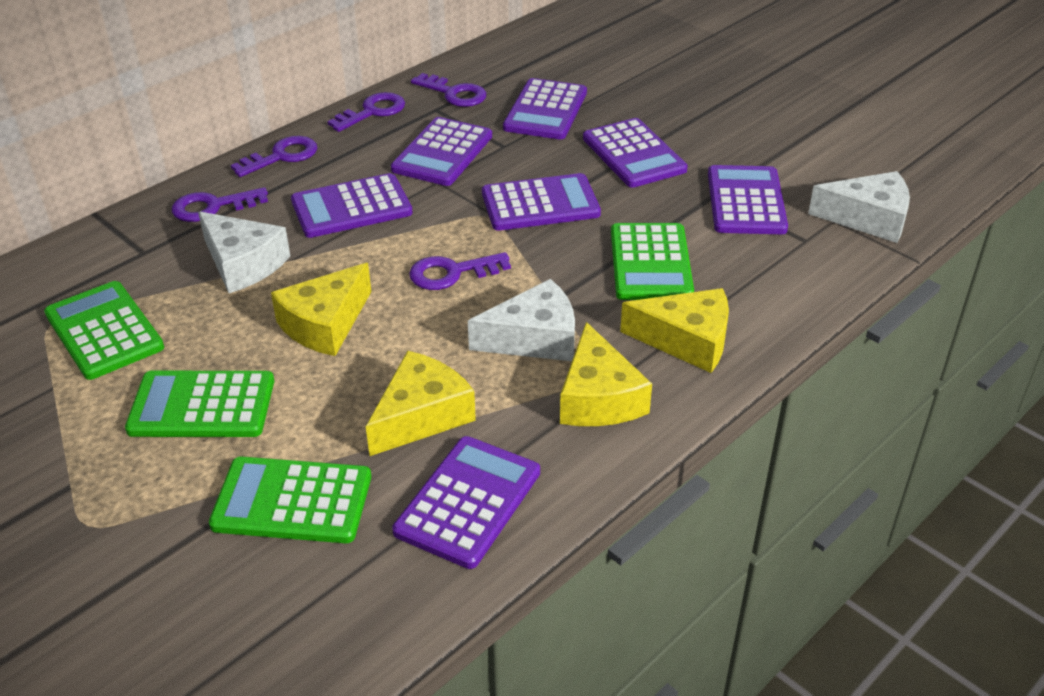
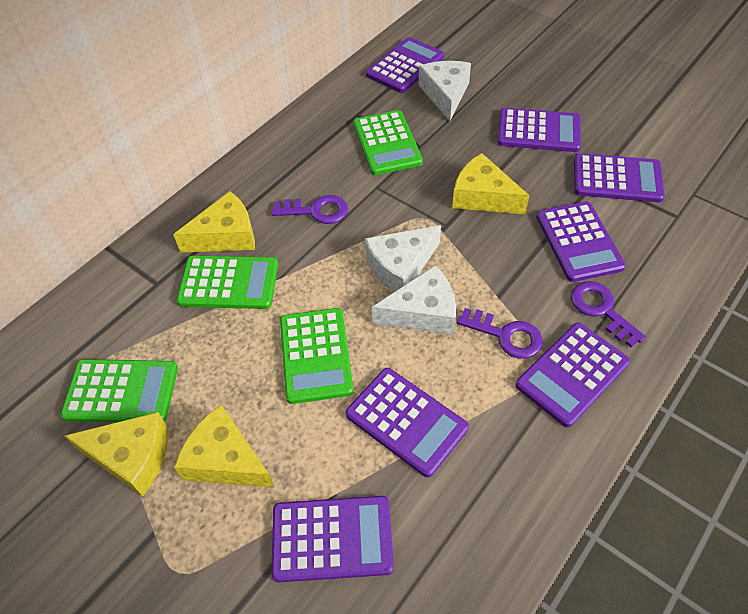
purple key: 5 -> 3

